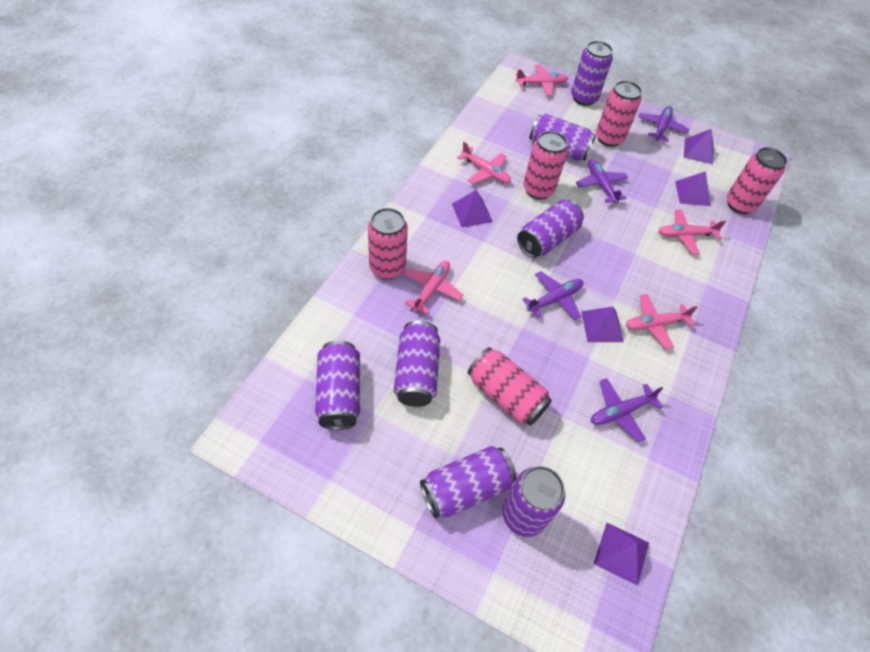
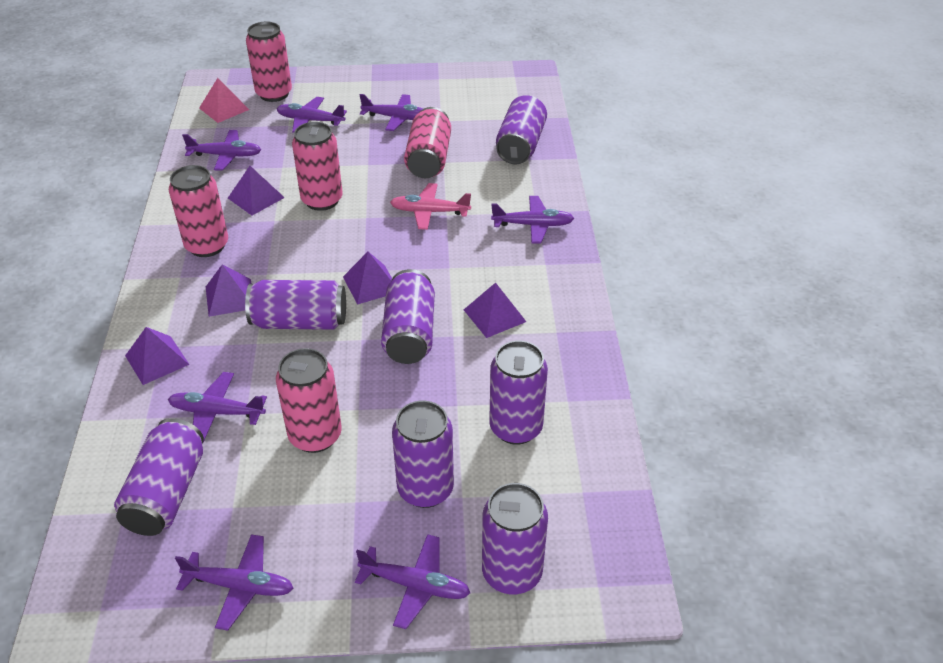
pink plane: 5 -> 1
pink pyramid: 0 -> 1
purple plane: 4 -> 7

